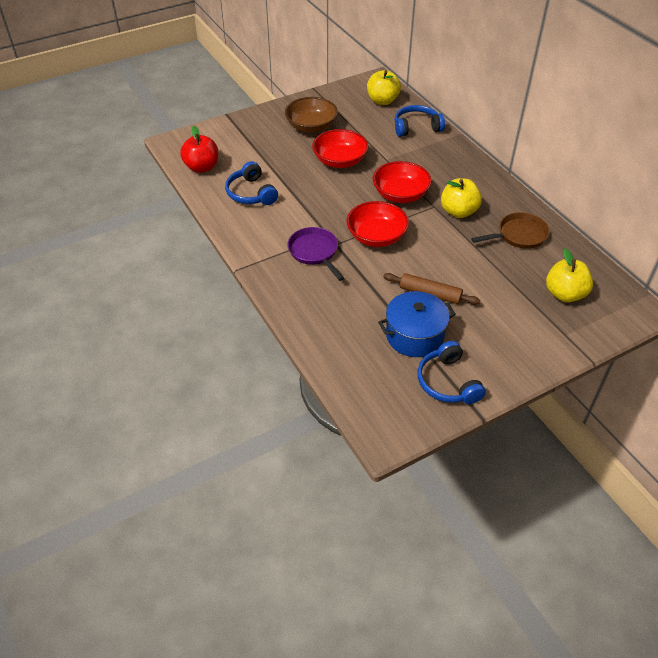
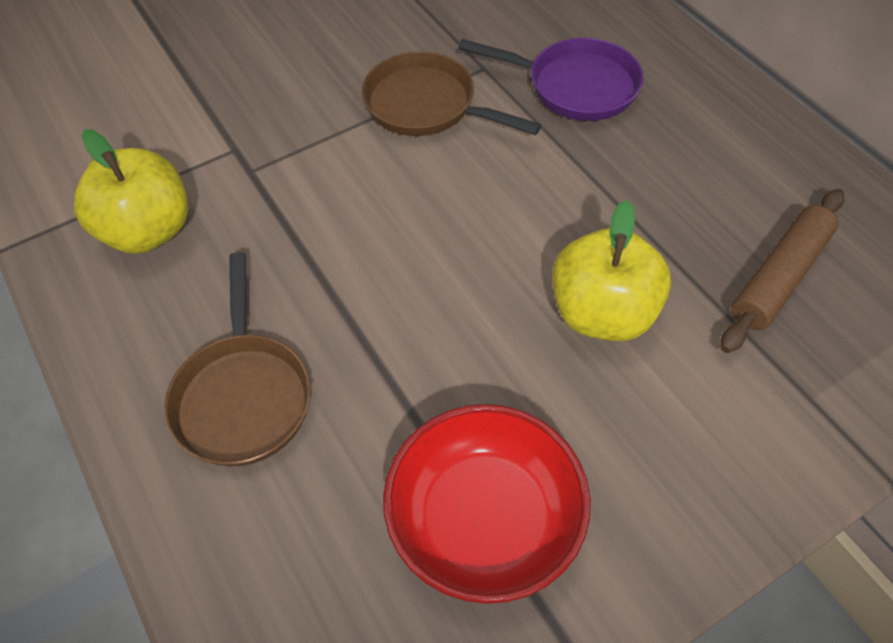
blue headphones: 3 -> 0
blue pot: 1 -> 0
brown bowl: 1 -> 0
brown pan: 1 -> 2
red apple: 1 -> 0
red bowl: 3 -> 1
yellow apple: 3 -> 2

